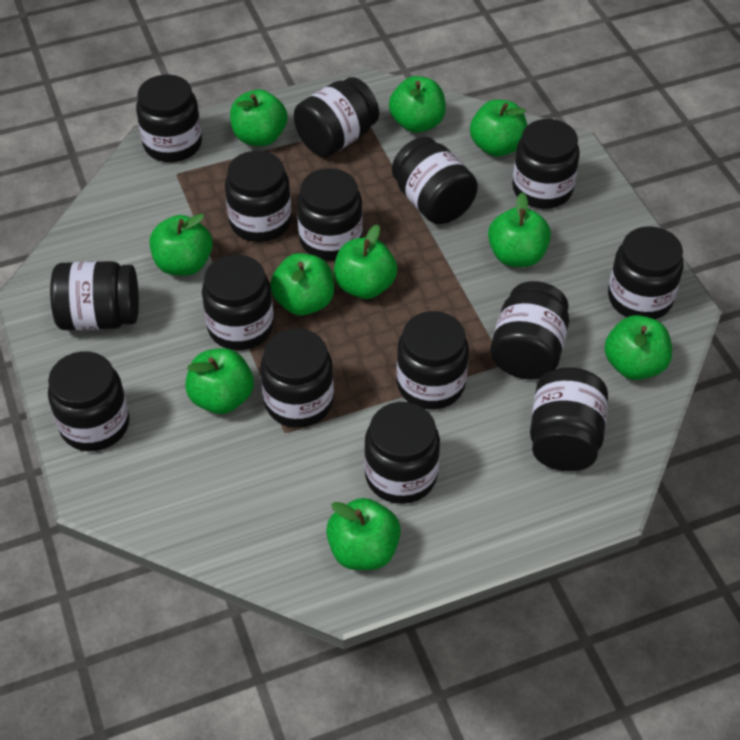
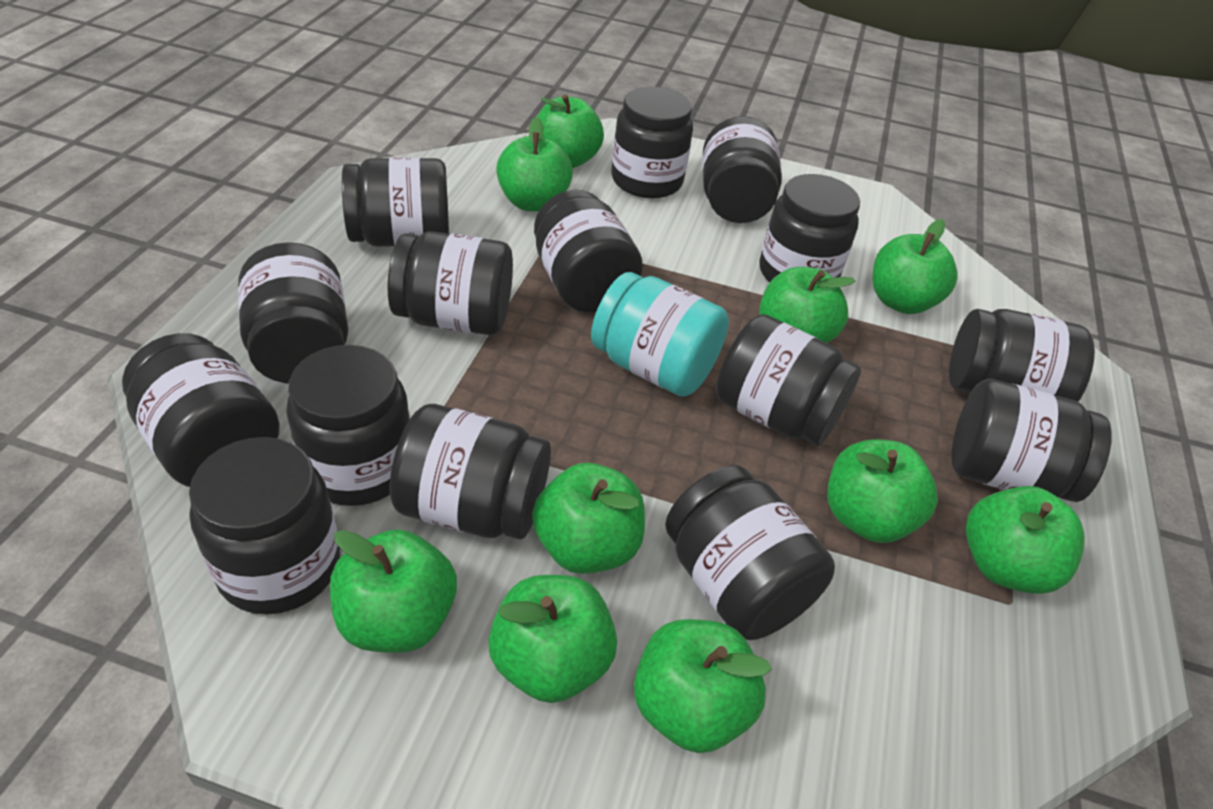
turquoise jar: 0 -> 1

